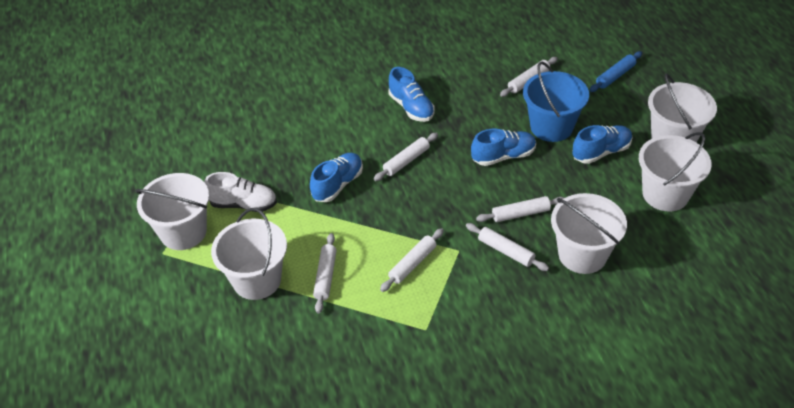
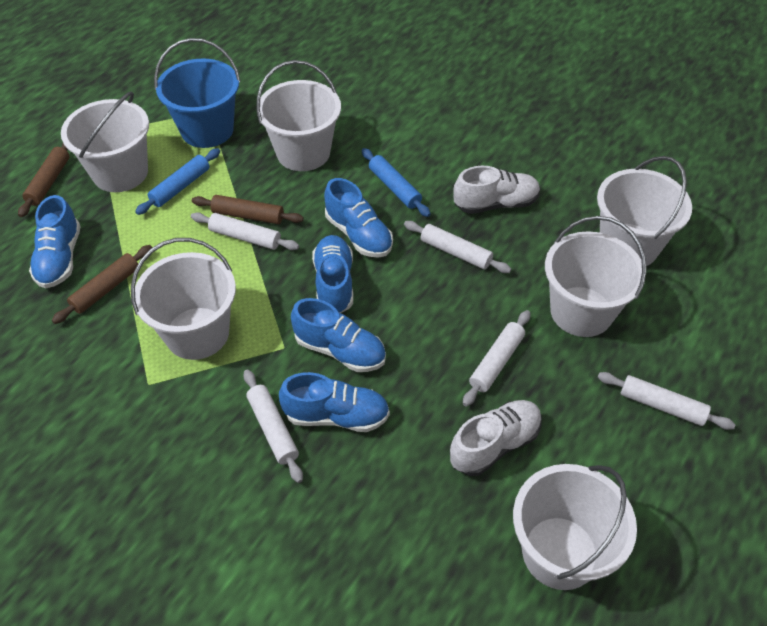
blue rolling pin: 1 -> 2
blue shoe: 4 -> 5
brown rolling pin: 0 -> 3
white bucket: 5 -> 6
white rolling pin: 6 -> 5
white shoe: 1 -> 2

